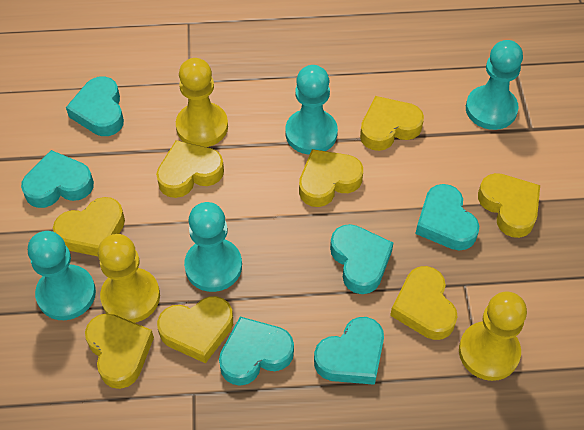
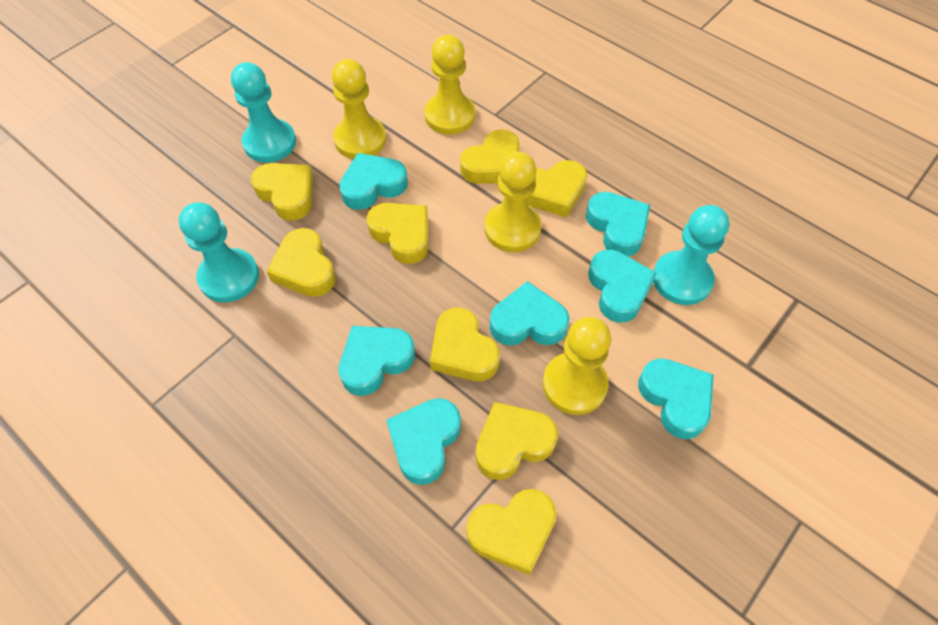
turquoise heart: 6 -> 7
turquoise pawn: 4 -> 3
yellow pawn: 3 -> 4

